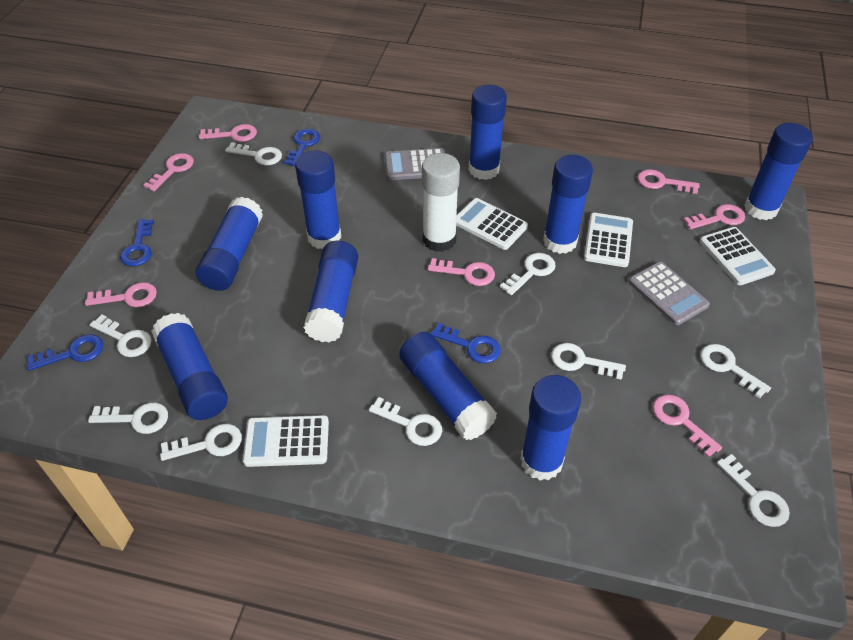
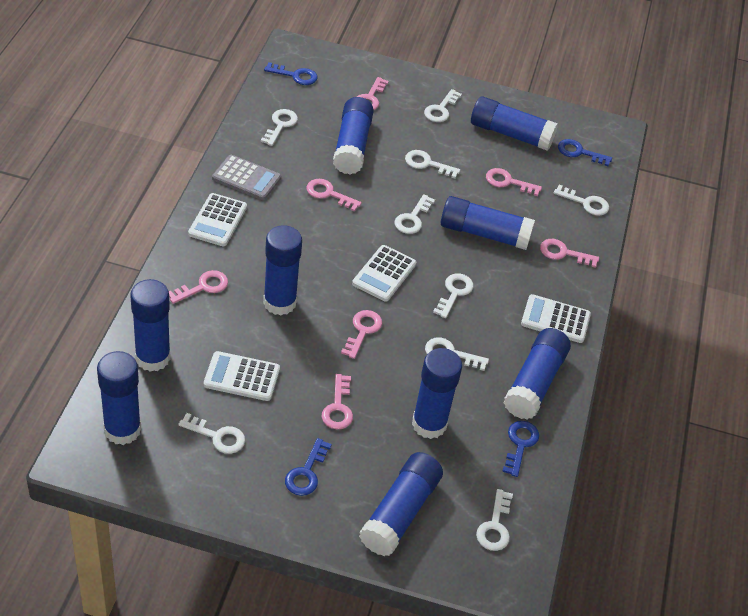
grey calculator: 2 -> 1
white glue stick: 1 -> 0

